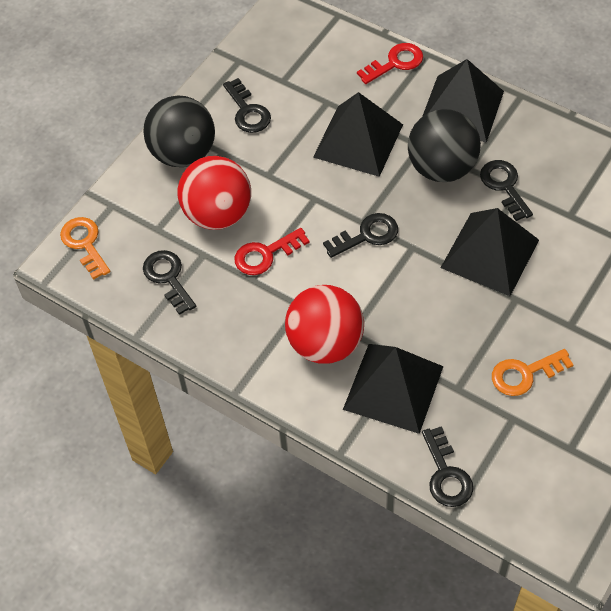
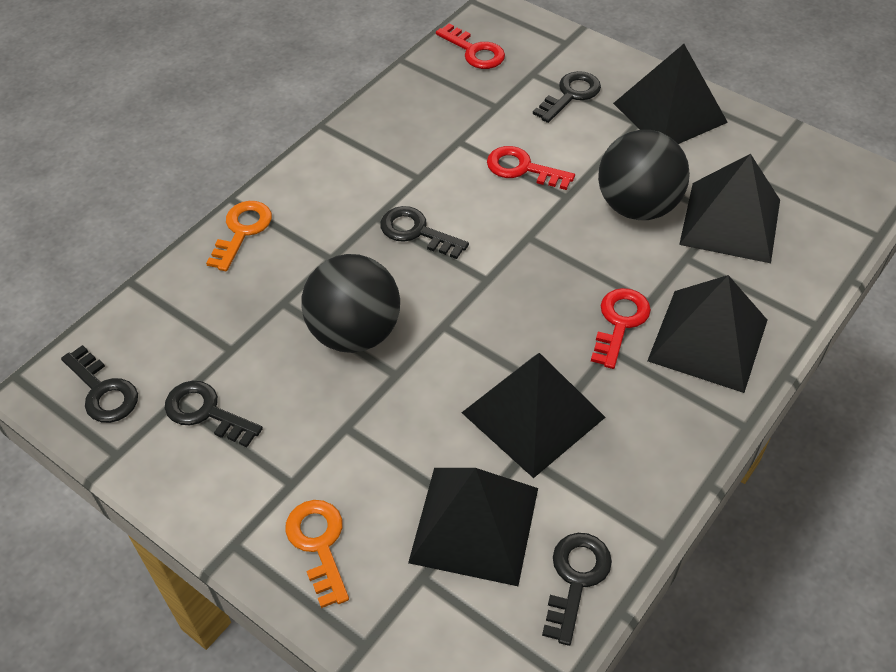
black pyramid: 4 -> 5
red ball: 2 -> 0
red key: 2 -> 3

